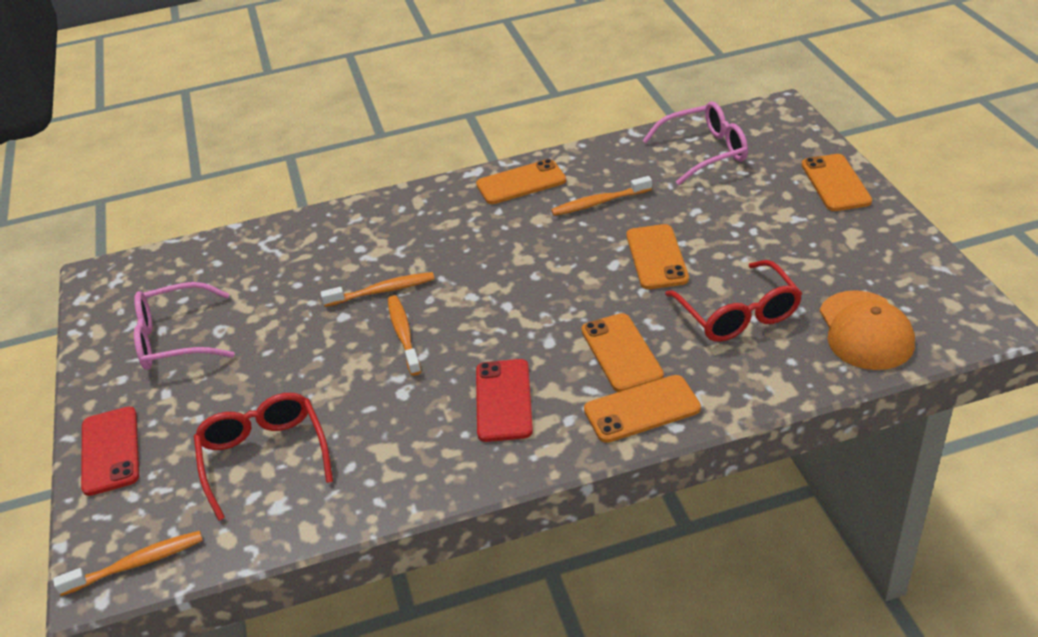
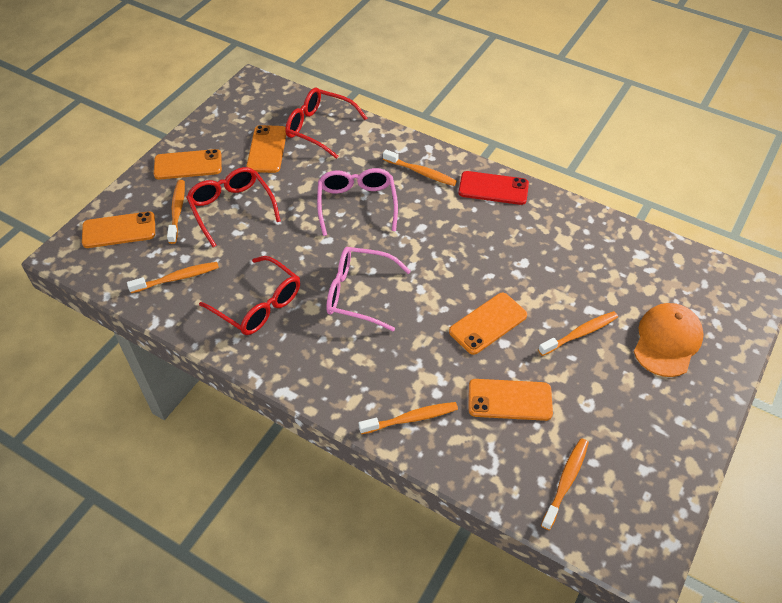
orange toothbrush: 4 -> 6
red glasses: 2 -> 3
red phone: 2 -> 1

